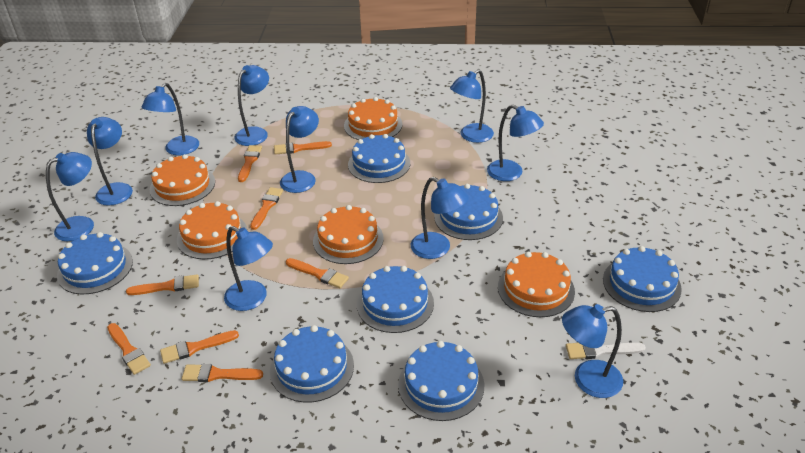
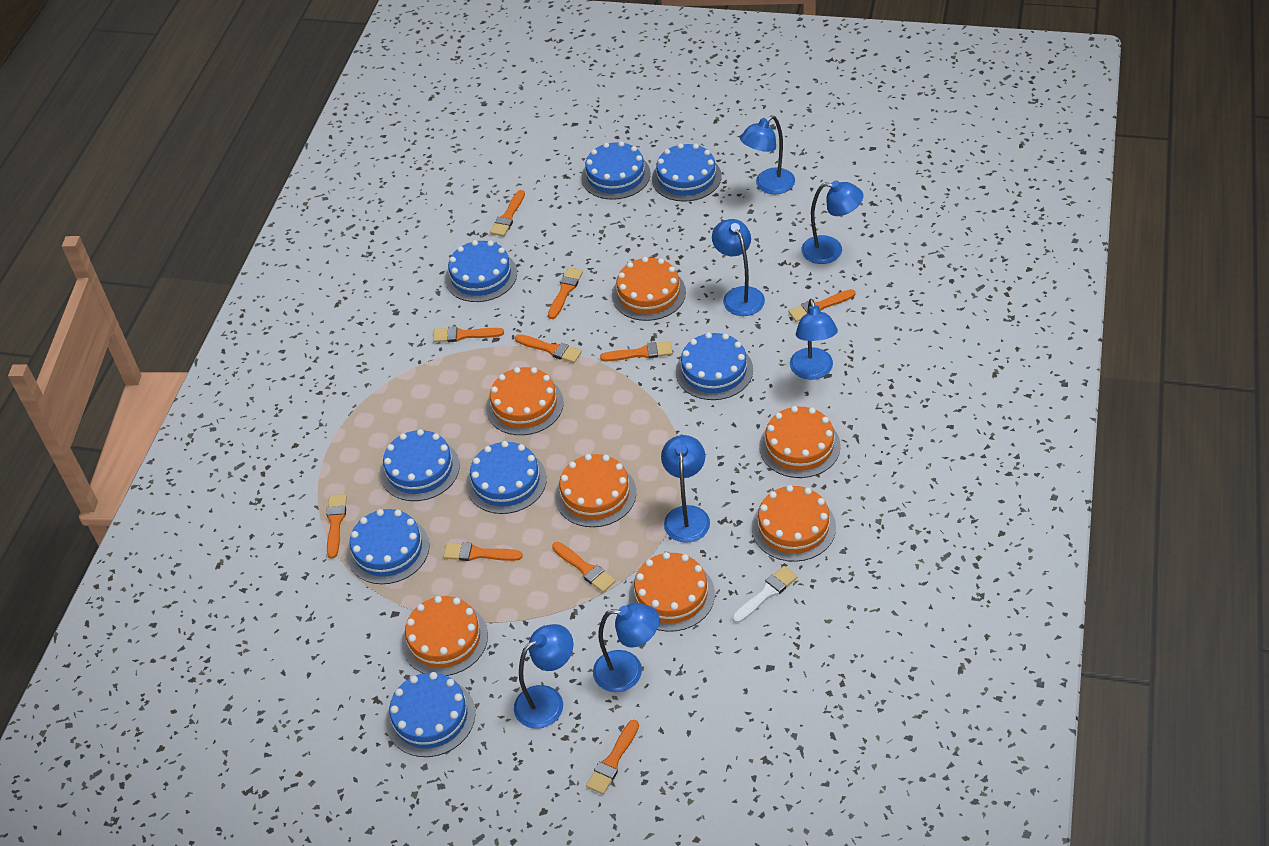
blue cake: 7 -> 8
blue lamp: 10 -> 7
orange brush: 8 -> 10
orange cake: 5 -> 7

